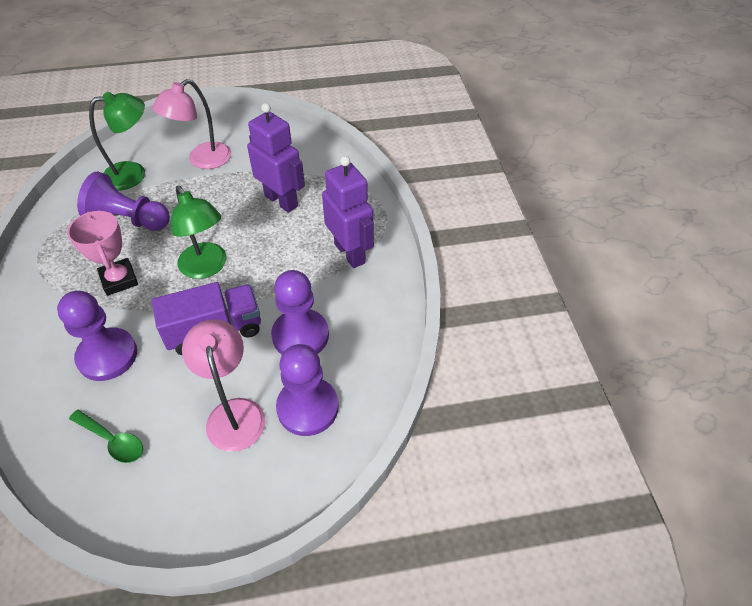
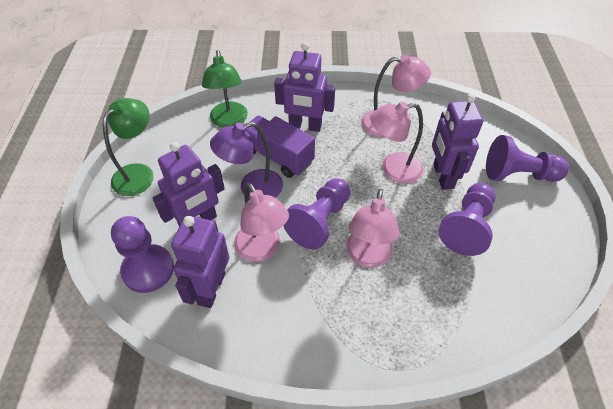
green spoon: 1 -> 0
pink lamp: 2 -> 4
pink trophy: 1 -> 0
purple lamp: 0 -> 1
purple robot: 2 -> 4

